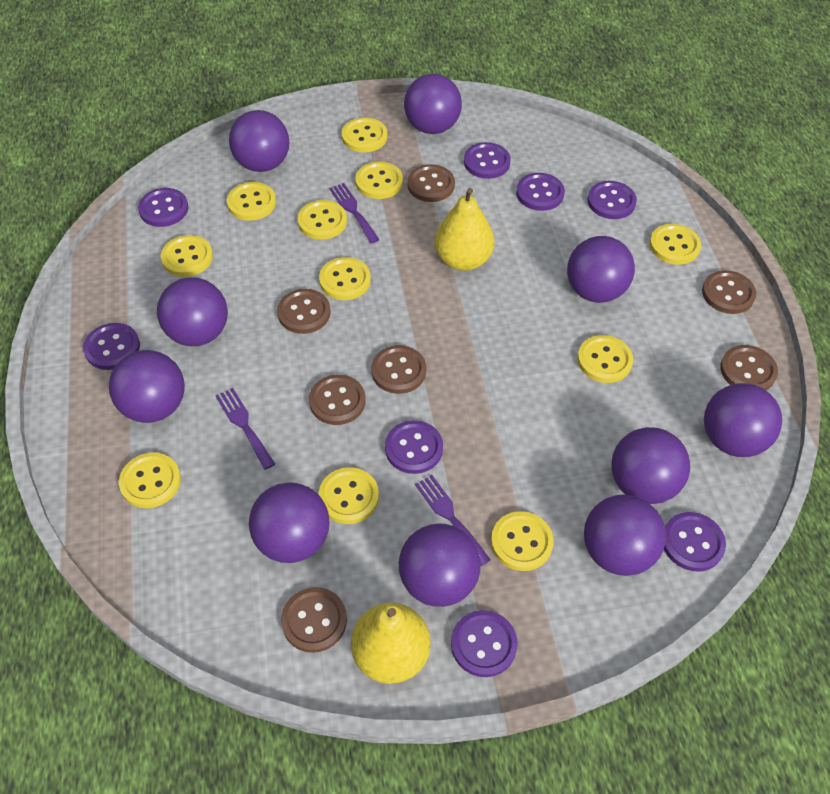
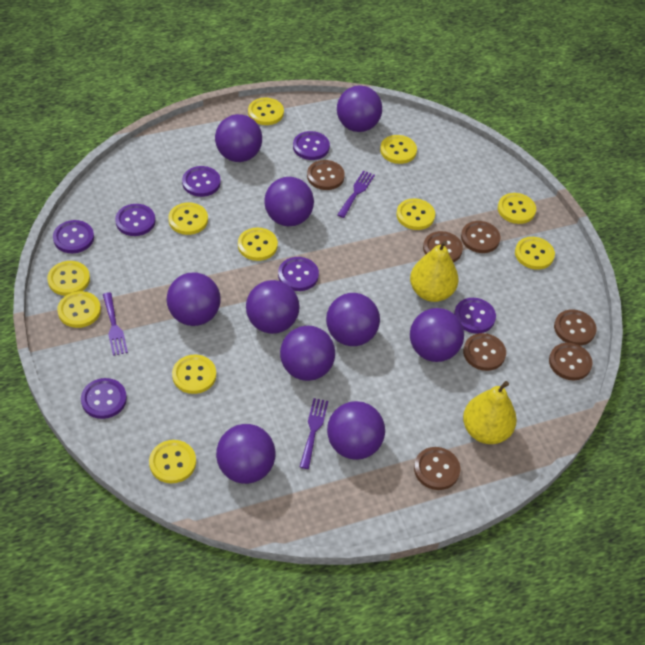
purple button: 8 -> 7

